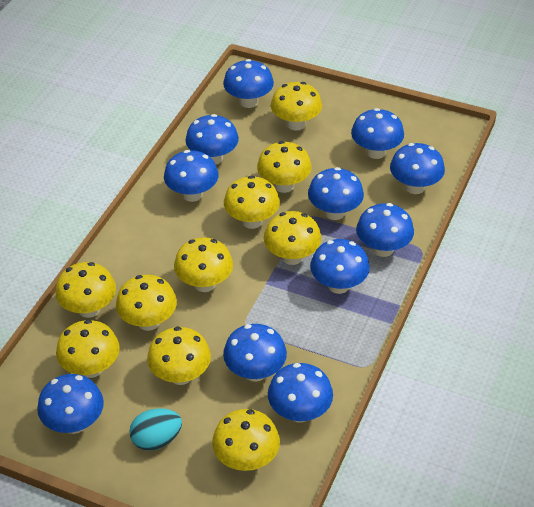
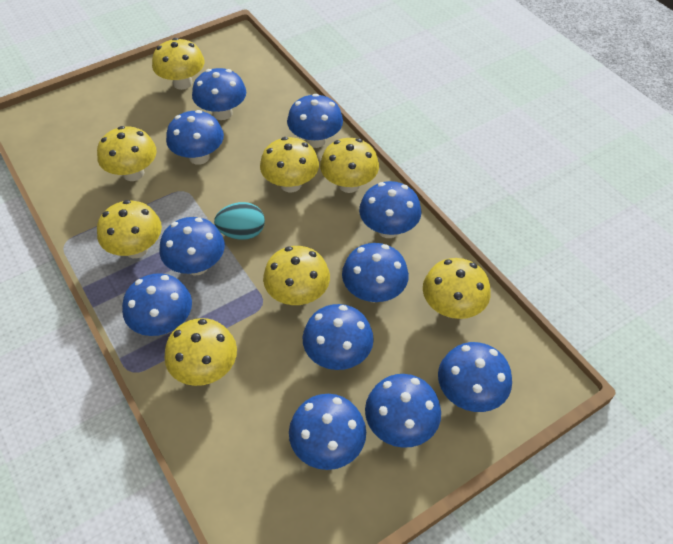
yellow mushroom: 10 -> 8

